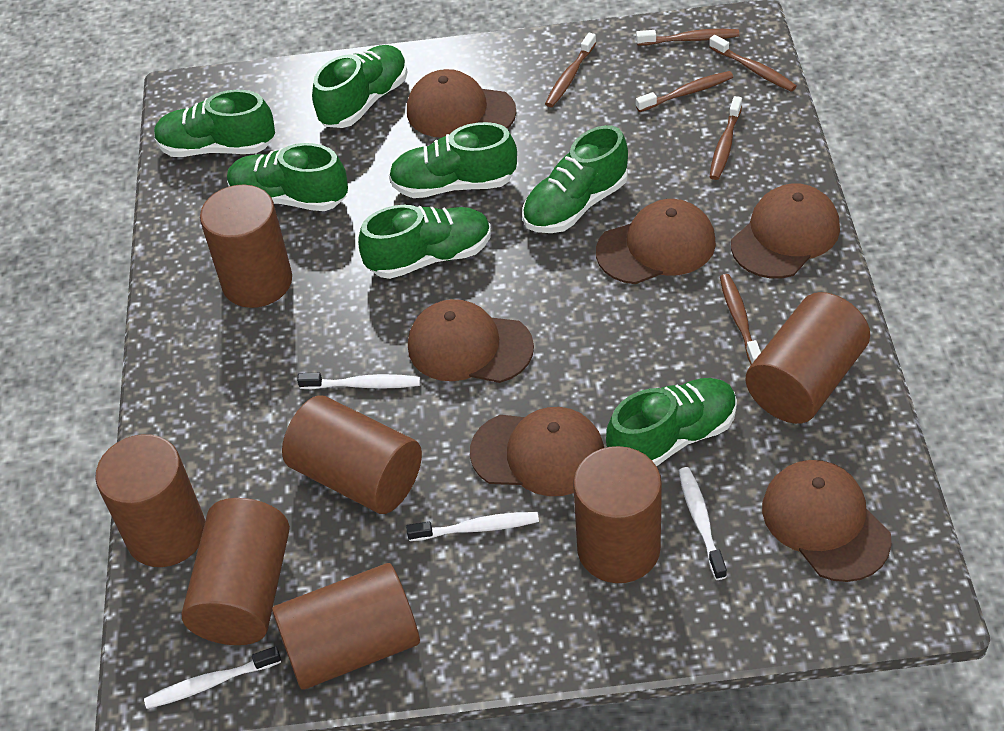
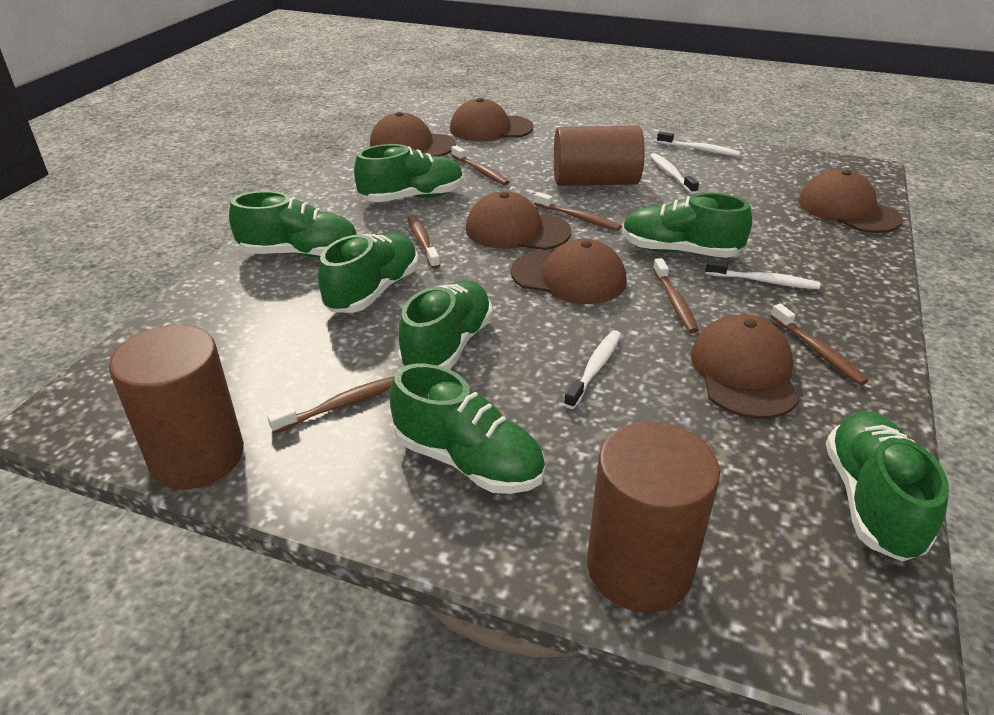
brown cylinder: 7 -> 3

